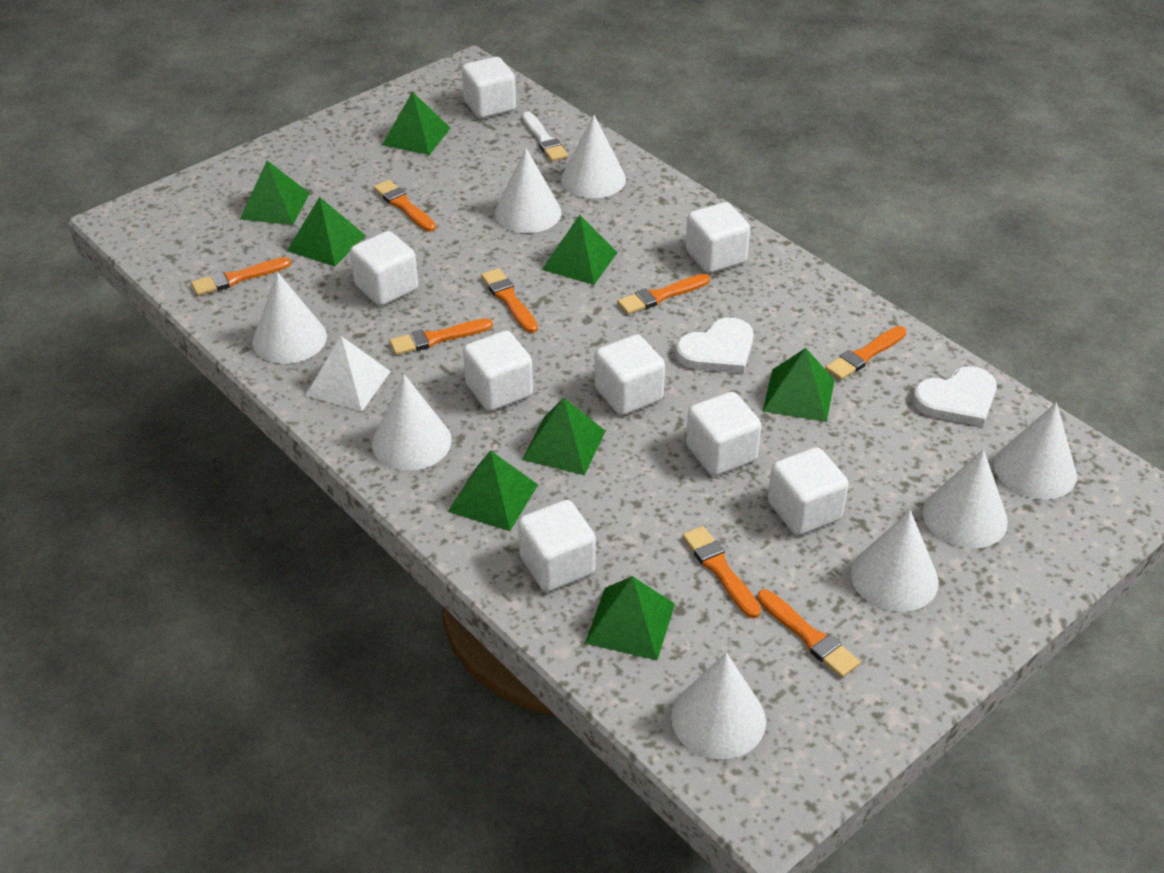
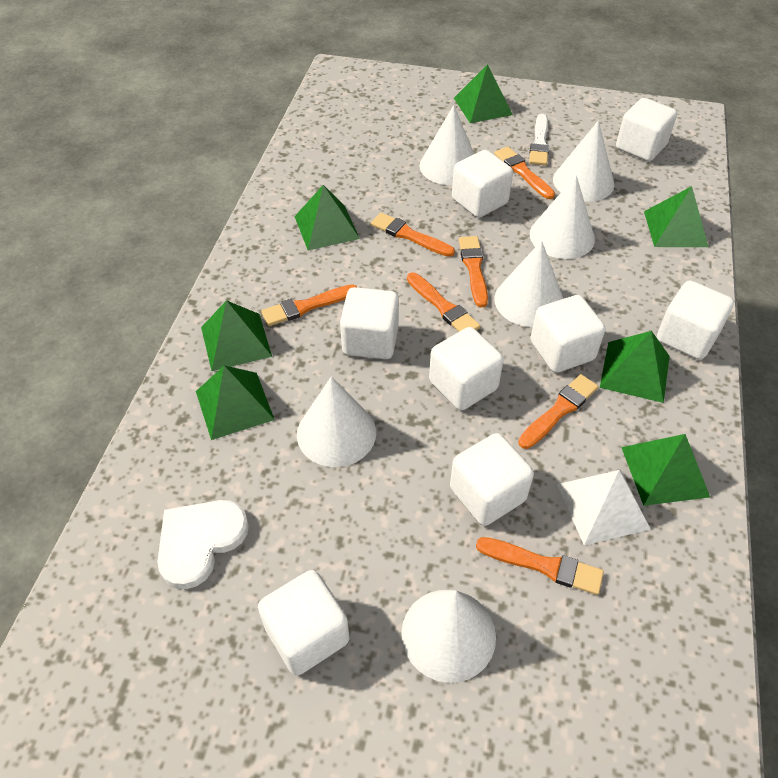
green pyramid: 8 -> 7
orange brush: 8 -> 7
white cone: 8 -> 6
white heart: 2 -> 1

